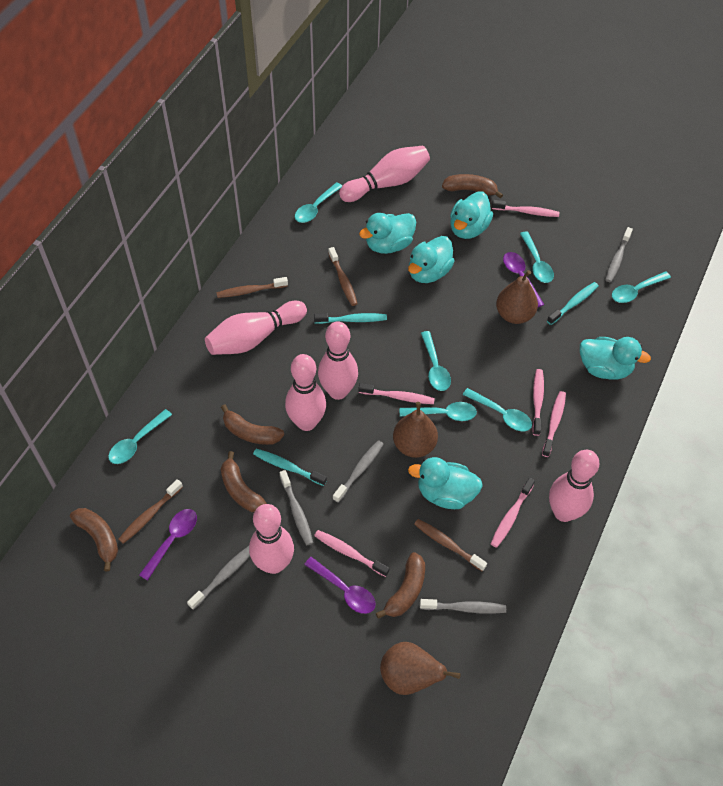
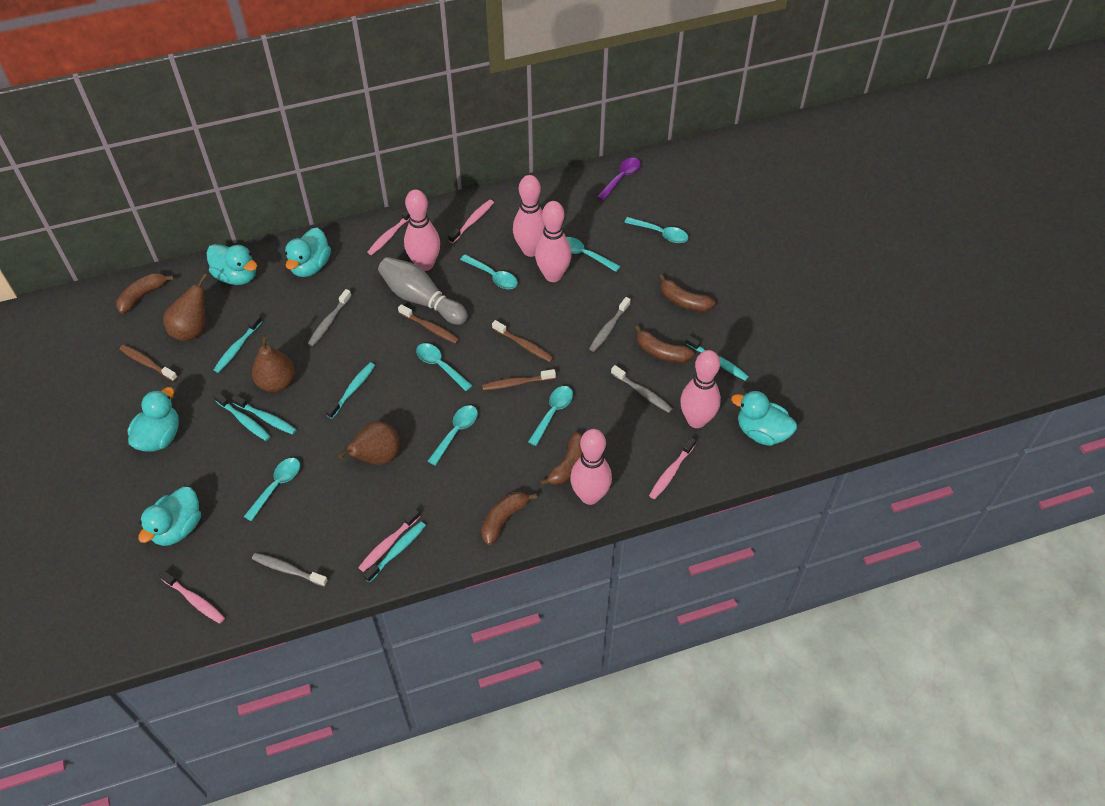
grey bowling pin: 0 -> 1
grey toothbrush: 5 -> 4
pink bowling pin: 6 -> 5
pink toothbrush: 6 -> 5
purple spoon: 3 -> 1
turquoise toothbrush: 3 -> 6

